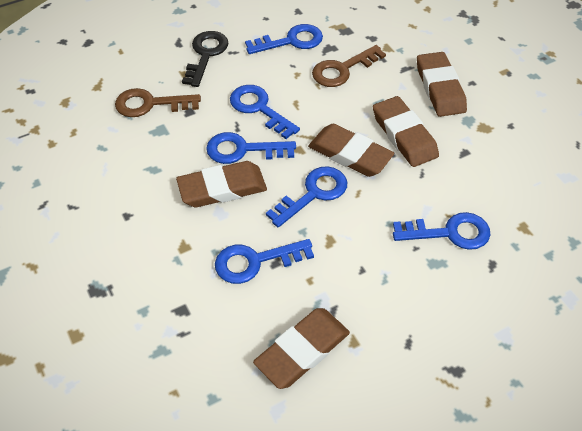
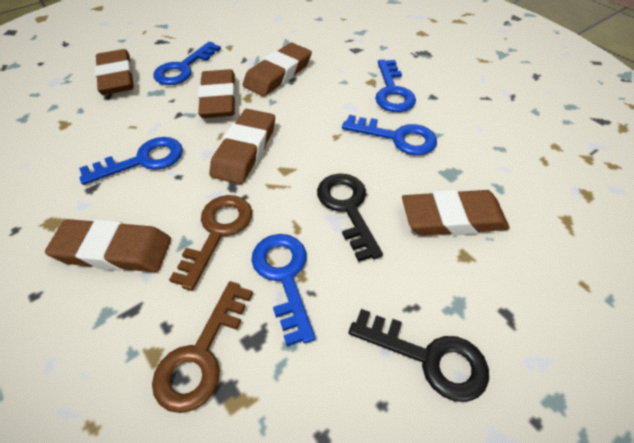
black key: 1 -> 2
blue key: 6 -> 5
brown eraser: 5 -> 6

